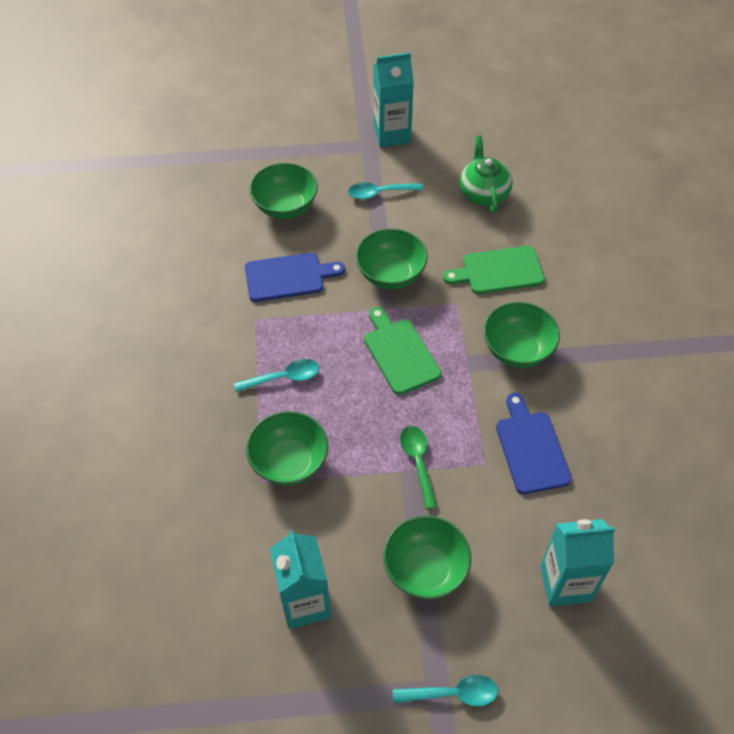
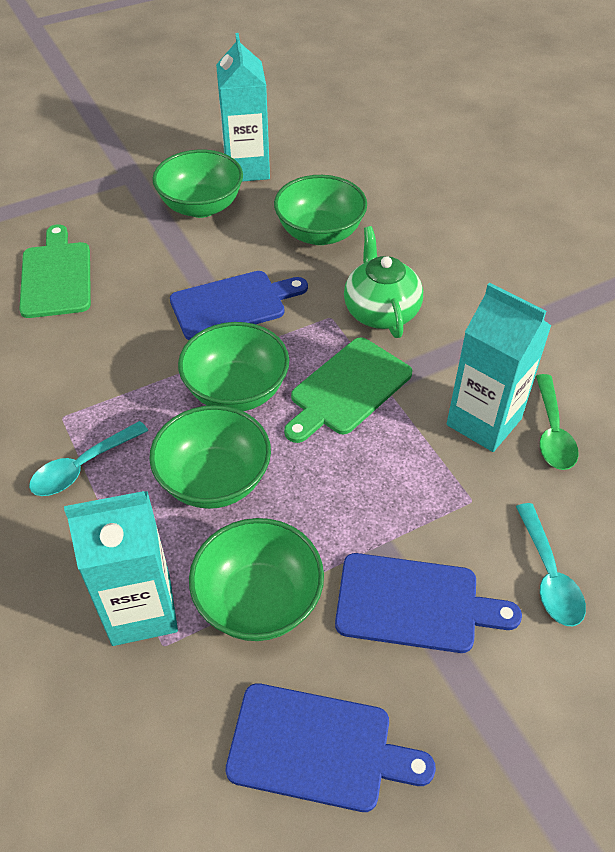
blue cutting board: 2 -> 3
turquoise spoon: 3 -> 2

